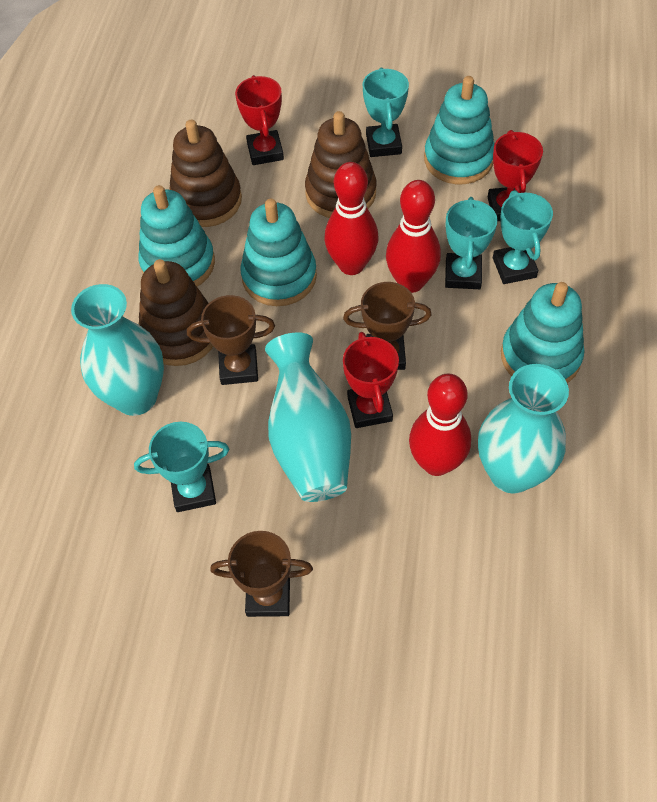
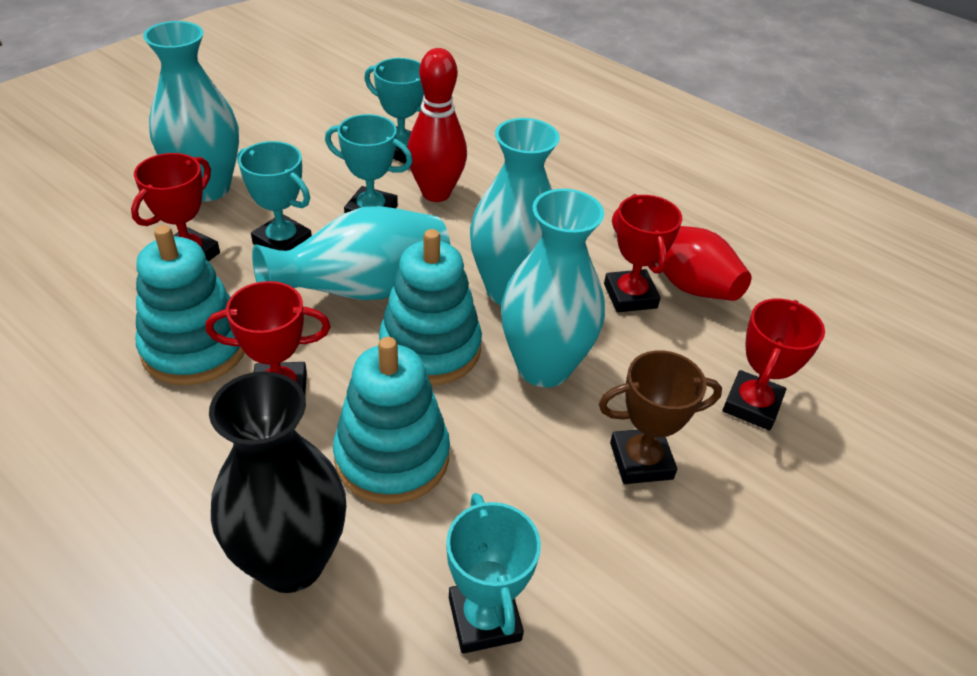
black vase: 0 -> 1
brown stacking toy: 3 -> 0
brown trophy: 3 -> 1
red bowling pin: 3 -> 2
red trophy: 3 -> 4
turquoise stacking toy: 4 -> 3
turquoise vase: 3 -> 4

